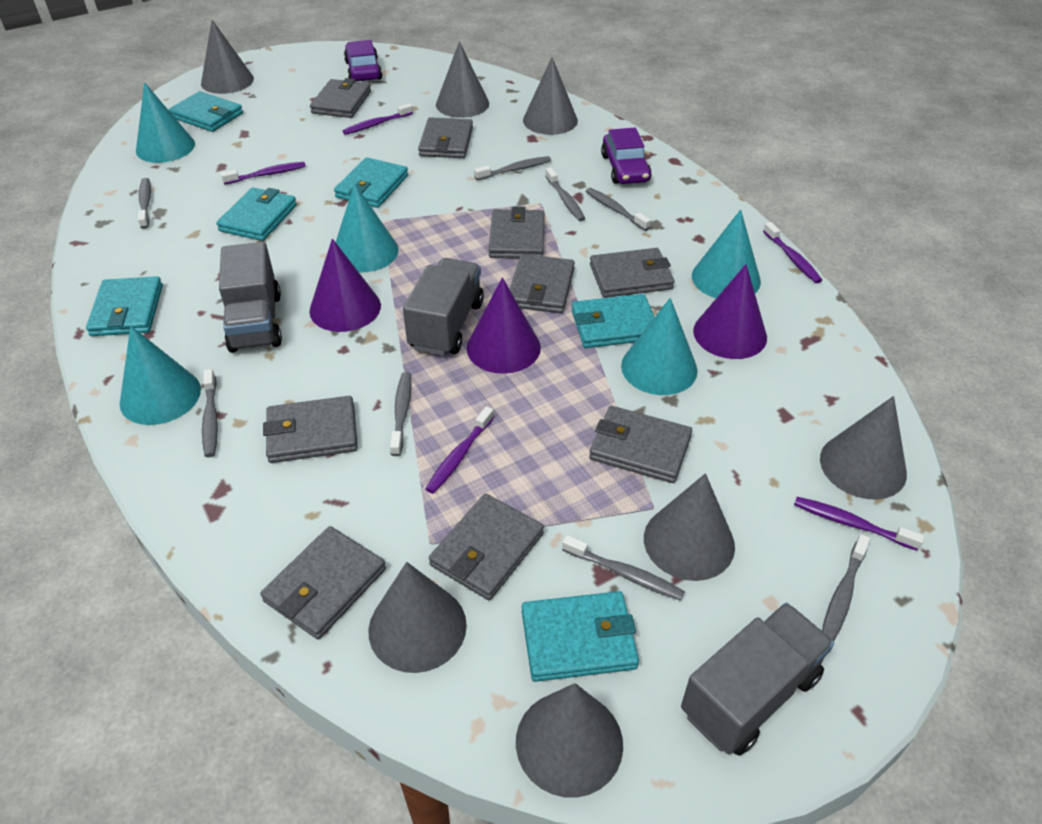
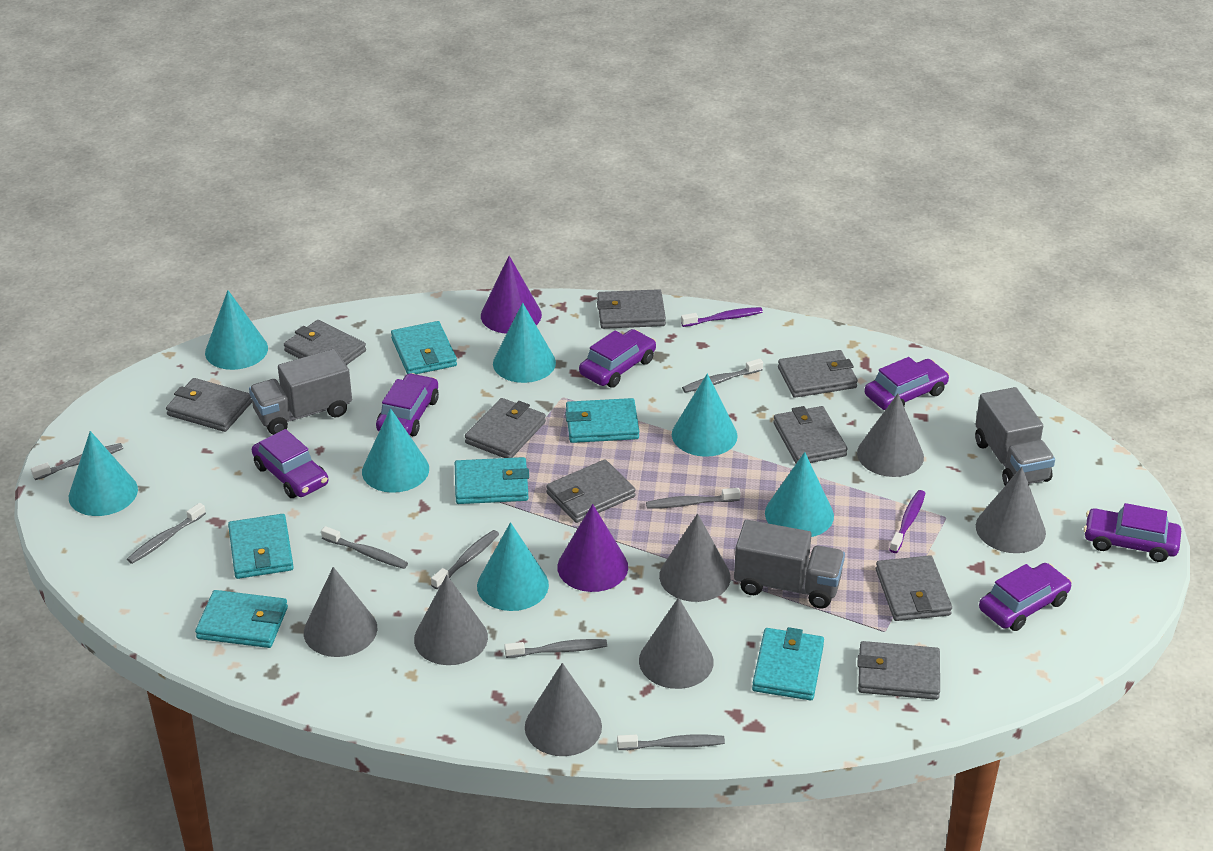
purple car: 2 -> 6
purple cone: 3 -> 2
purple toothbrush: 5 -> 2
turquoise cone: 5 -> 7

